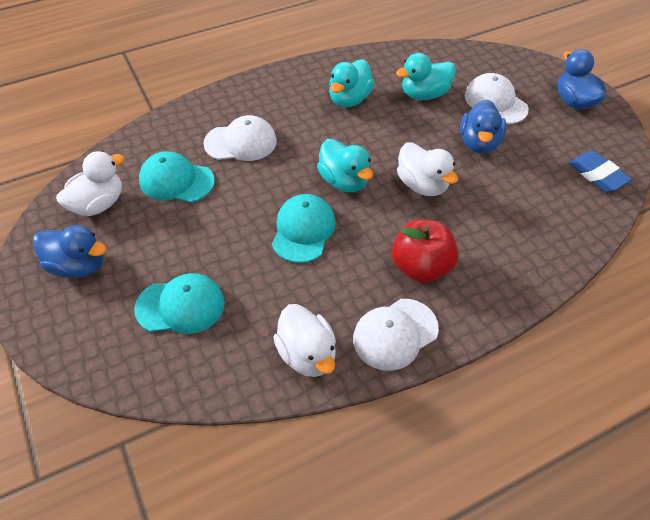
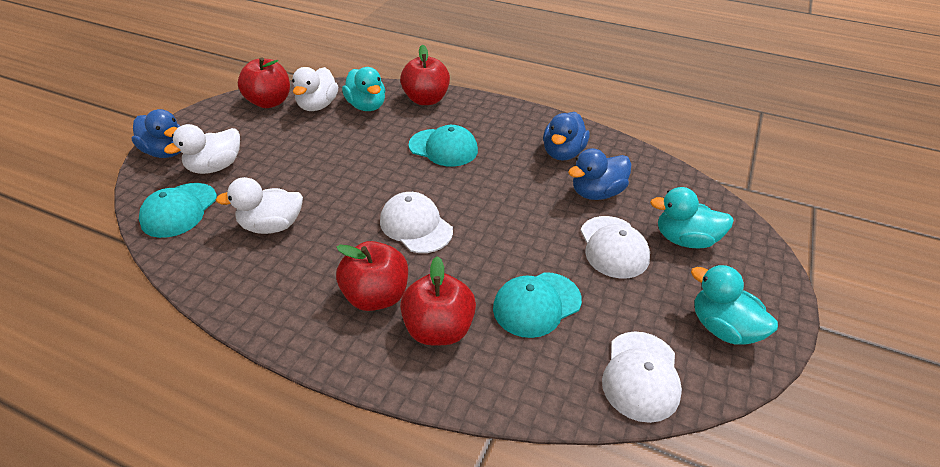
blue eraser: 1 -> 0
red apple: 1 -> 4

